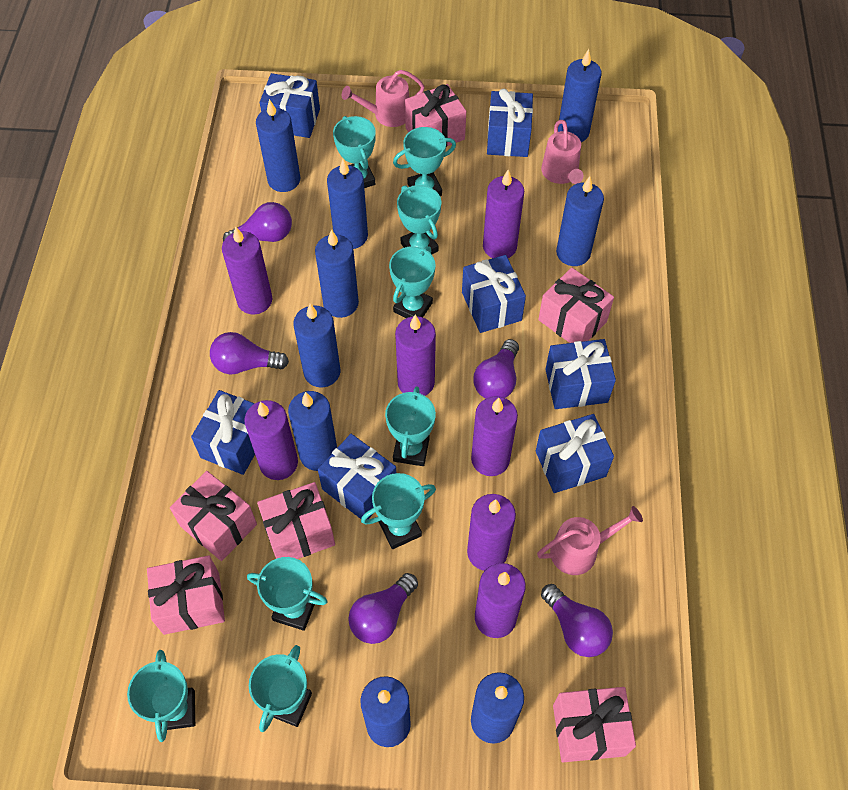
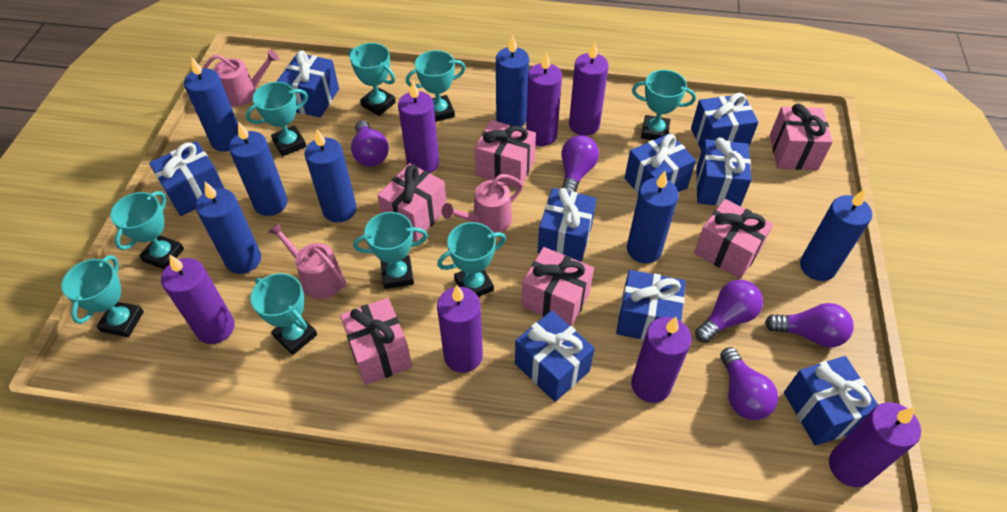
blue candle: 9 -> 7
blue gift: 7 -> 9

